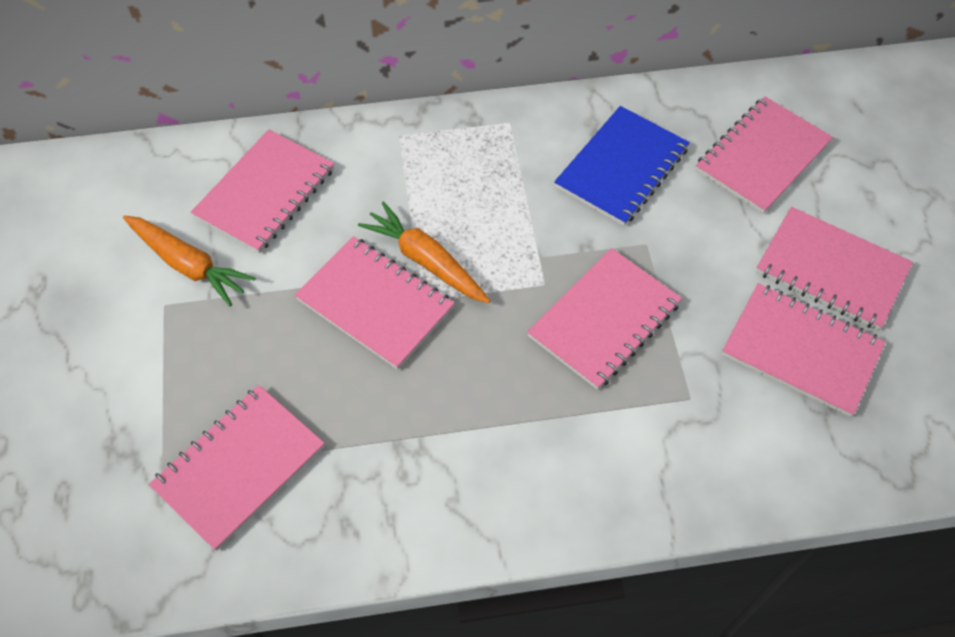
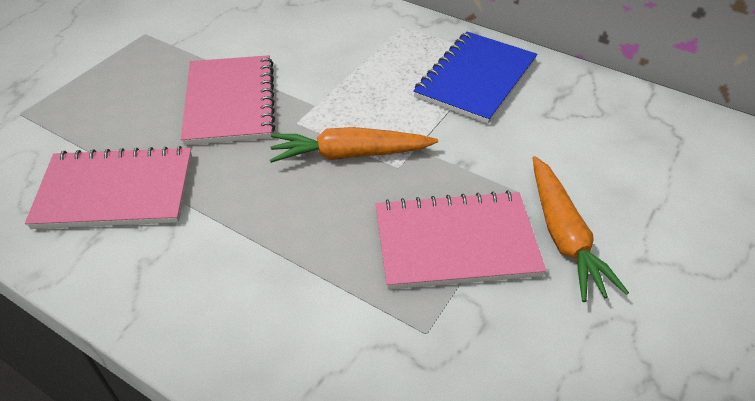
pink notebook: 7 -> 3

